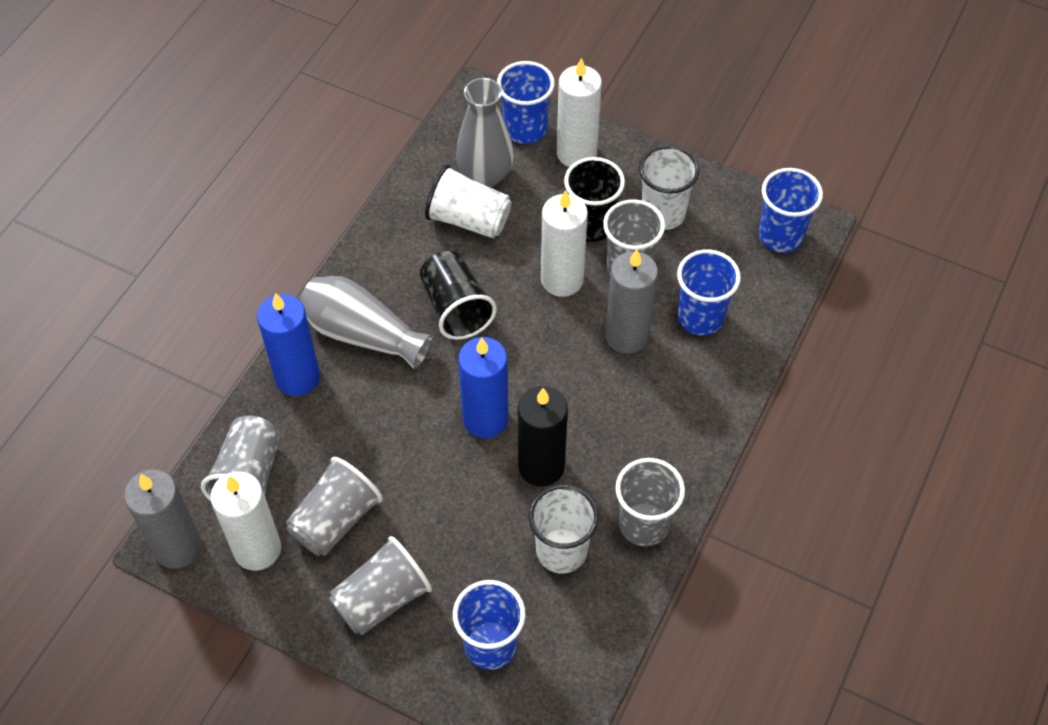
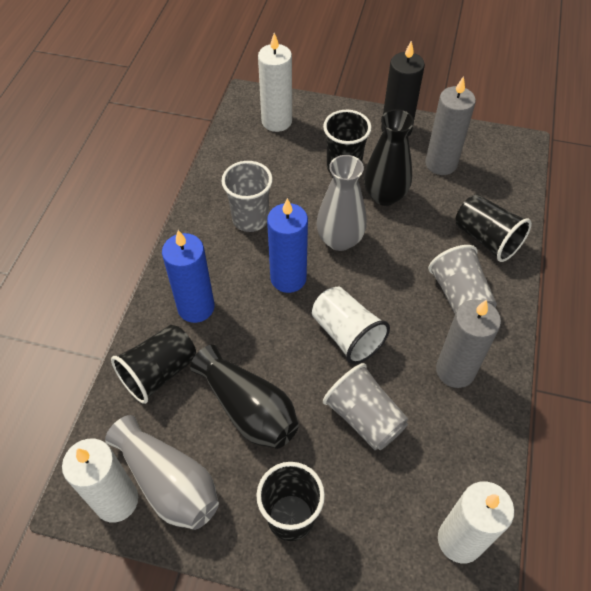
black cup: 2 -> 4
black vase: 0 -> 2
blue cup: 4 -> 0
grey cup: 5 -> 3
white cup: 3 -> 1

